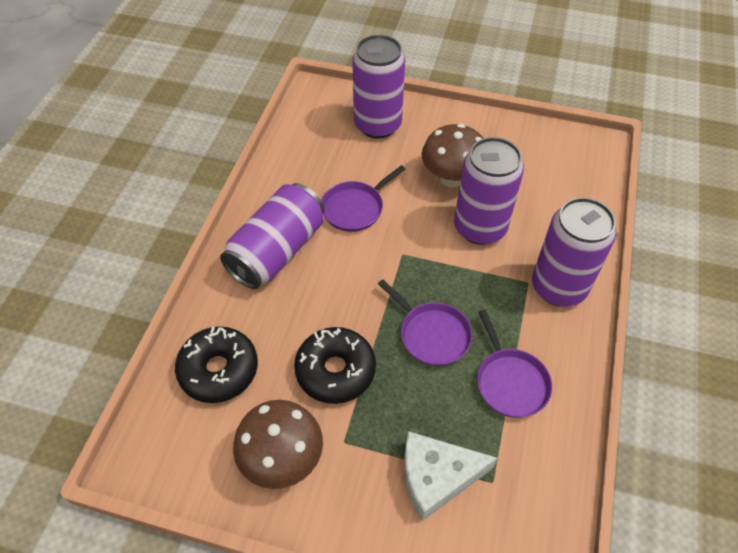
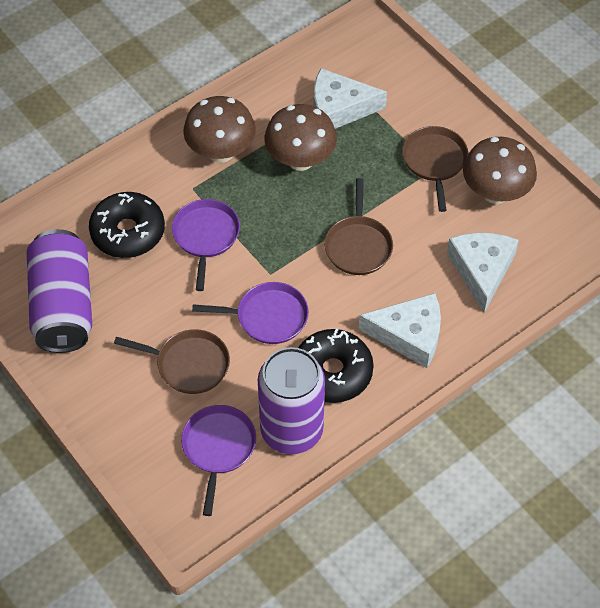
brown mushroom: 2 -> 3
brown pan: 0 -> 3
purple can: 4 -> 2
white cheese: 1 -> 3

